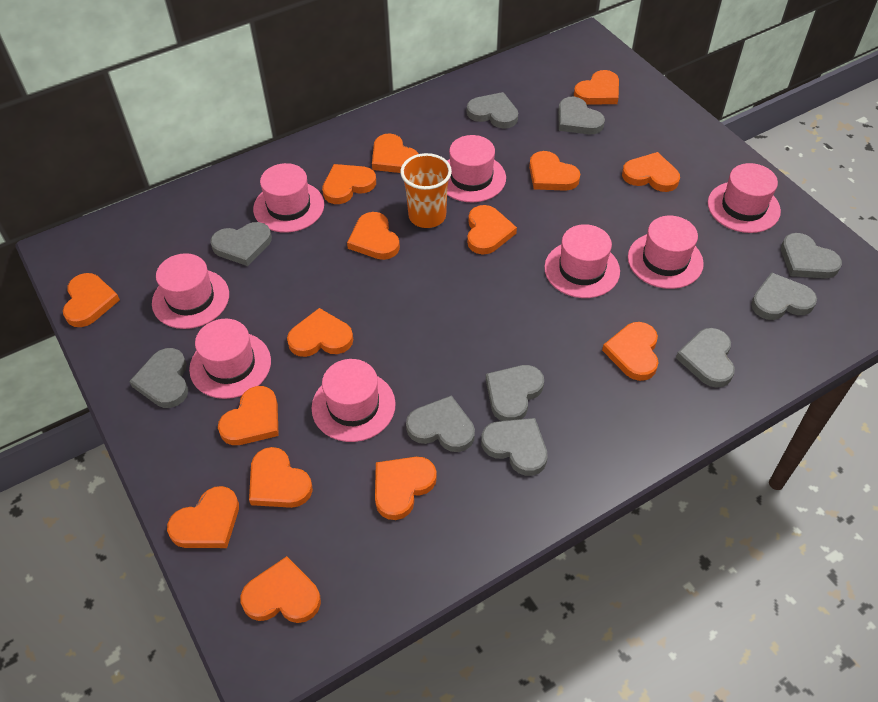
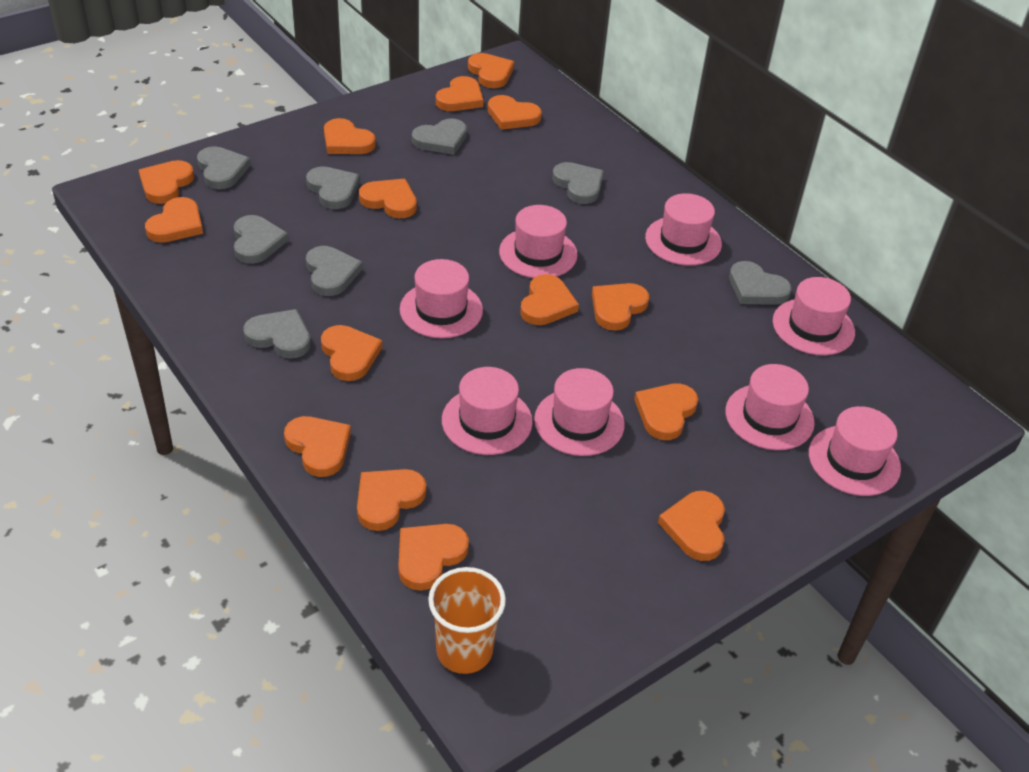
grey heart: 10 -> 8

